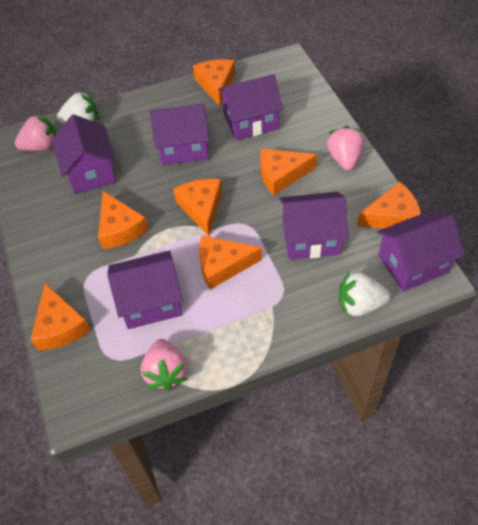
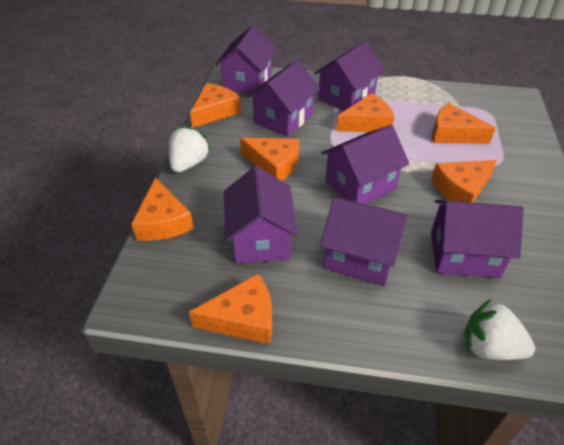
pink strawberry: 3 -> 0
purple house: 6 -> 7

